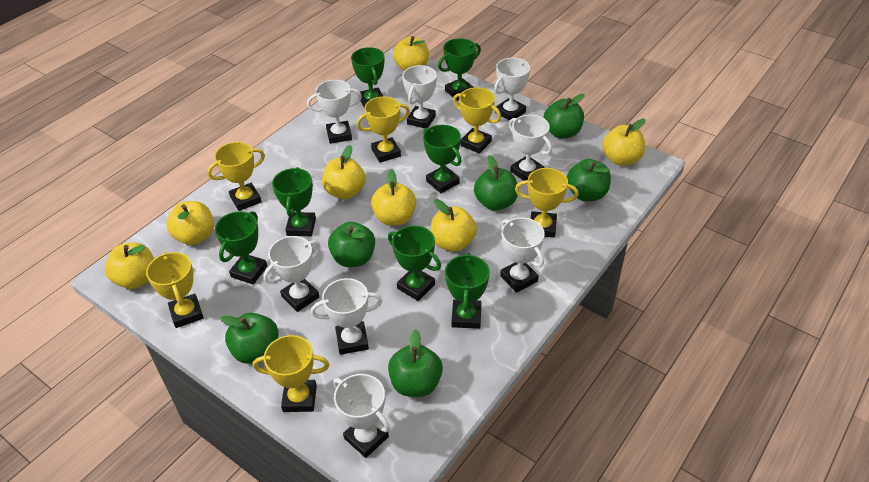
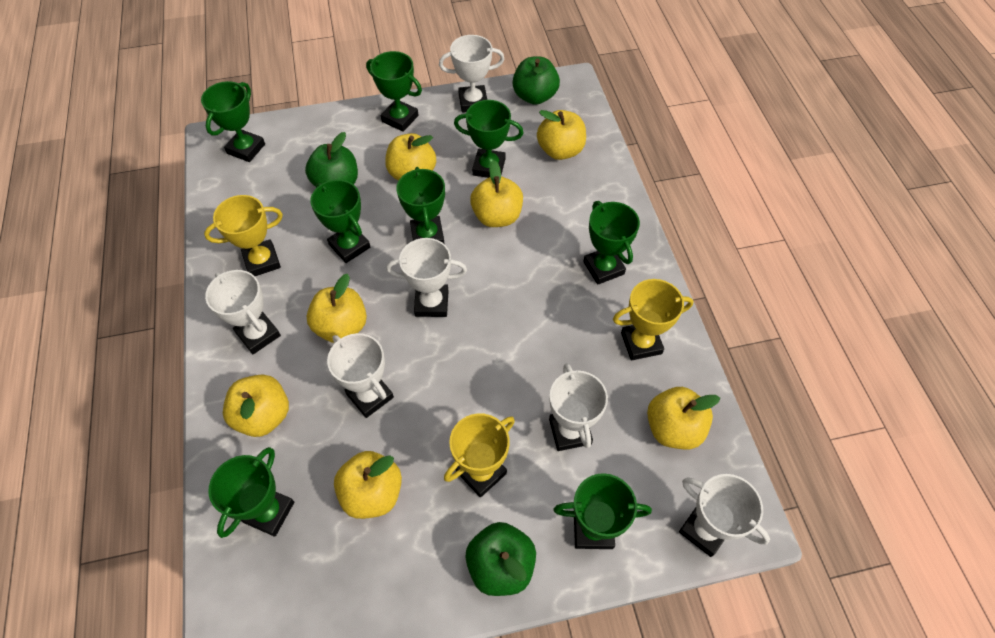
green apple: 6 -> 3
green trophy: 7 -> 8
white trophy: 8 -> 6
yellow trophy: 6 -> 3

